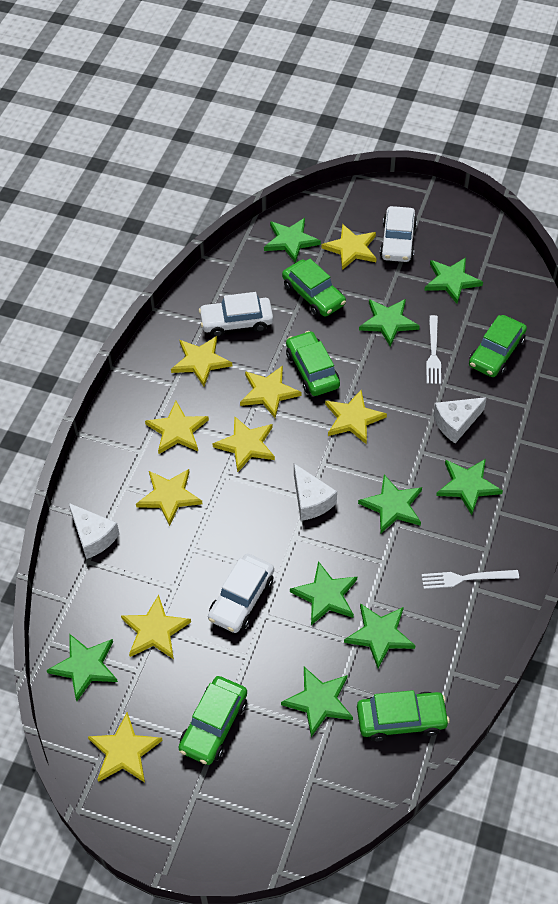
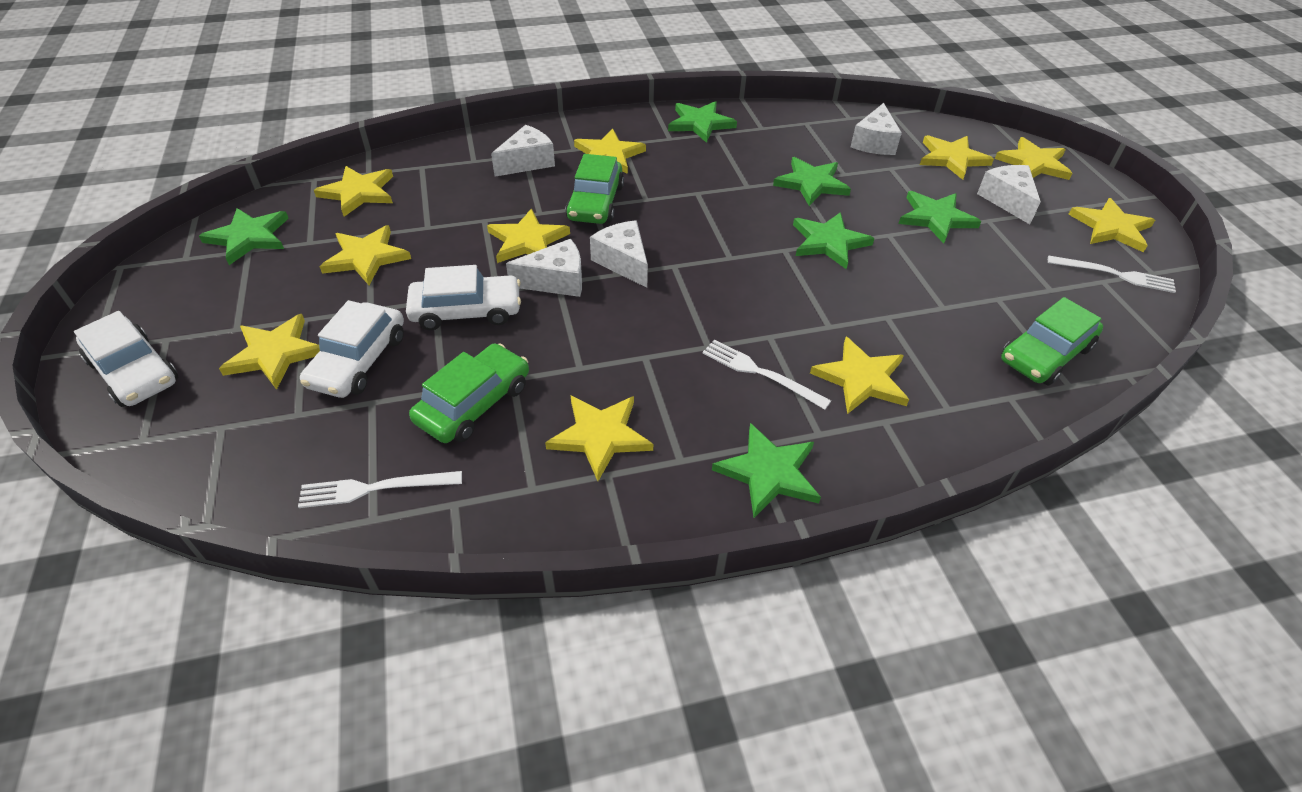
green car: 5 -> 3
green star: 9 -> 6
white cheese: 3 -> 5
white fork: 2 -> 3
yellow star: 9 -> 10

